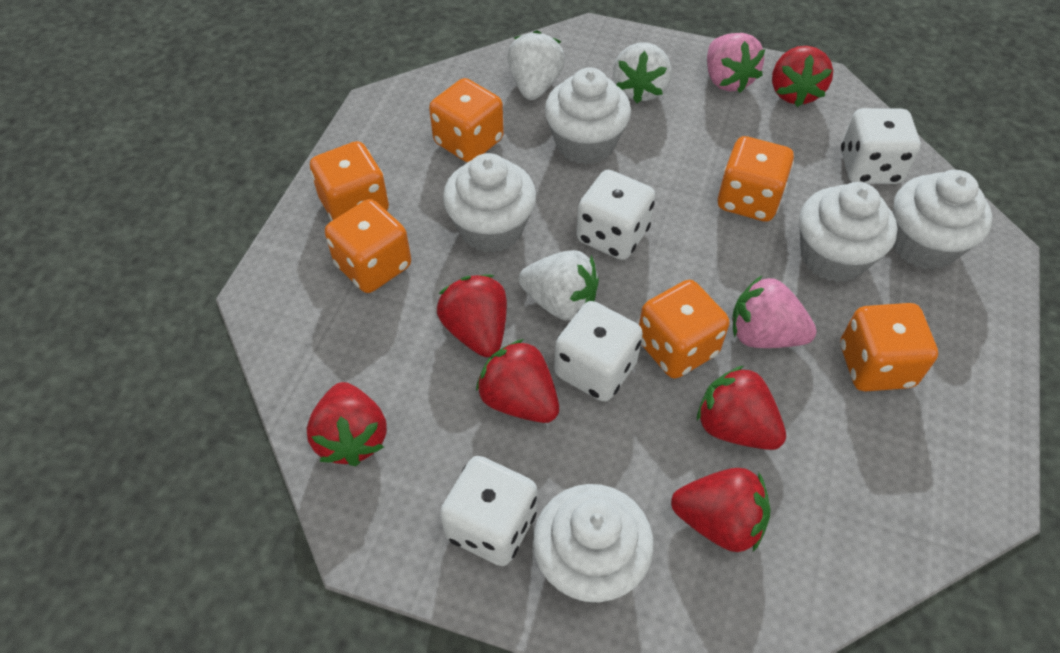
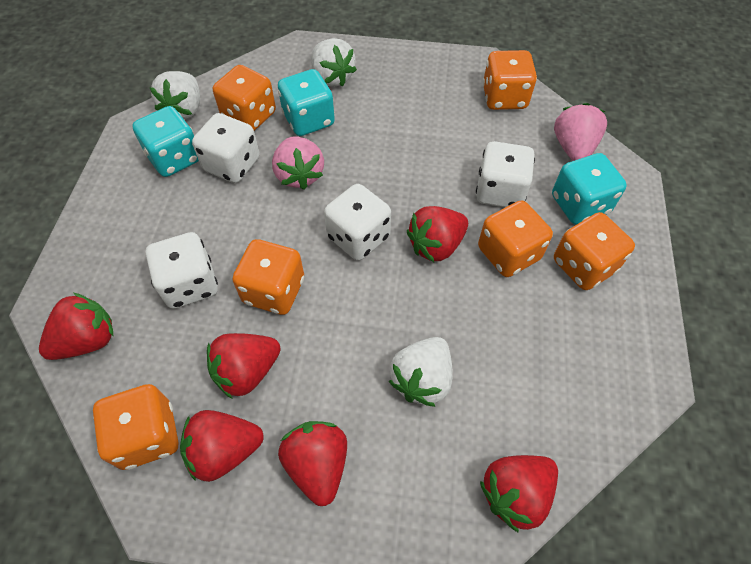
turquoise dice: 0 -> 3
white cupcake: 5 -> 0

